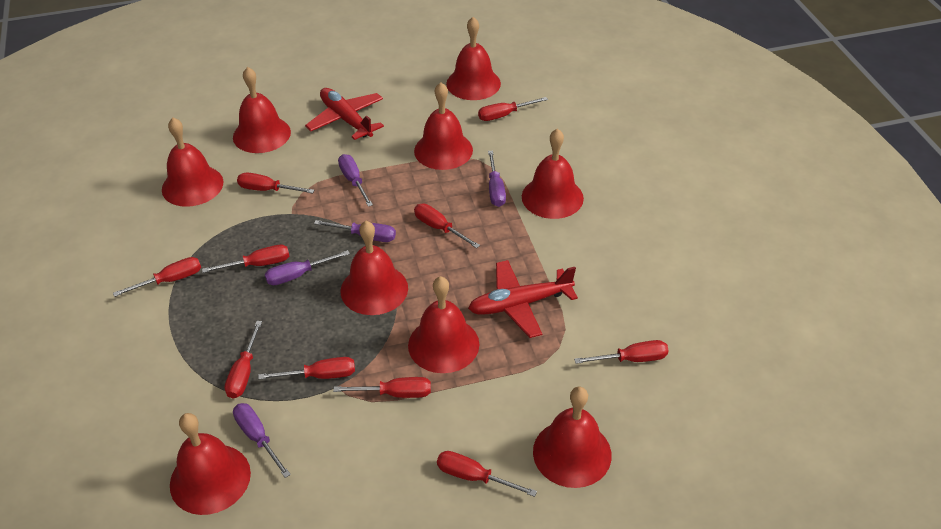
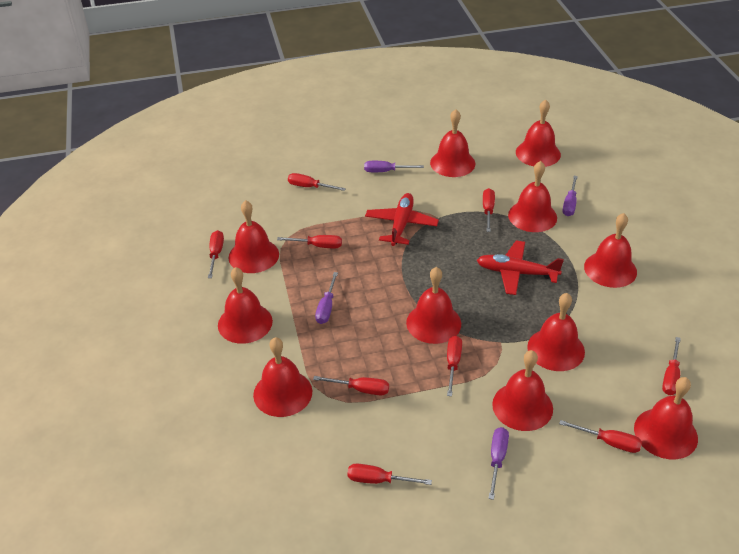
purple screwdriver: 5 -> 4
red bell: 9 -> 11
red screwdriver: 10 -> 9

